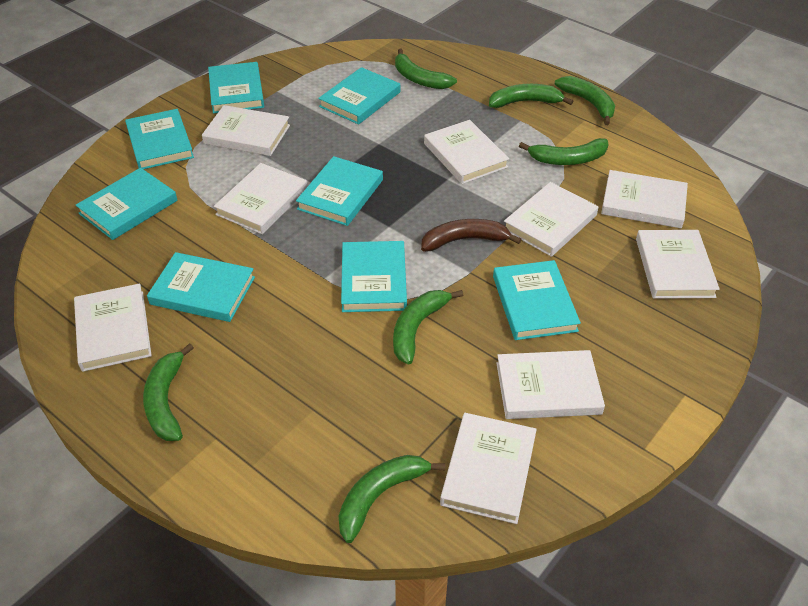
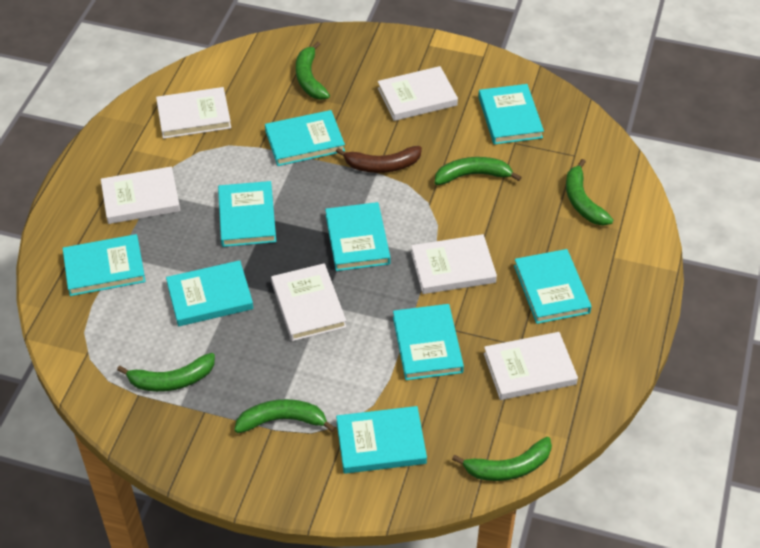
green banana: 7 -> 6
turquoise book: 8 -> 9
white book: 9 -> 6

